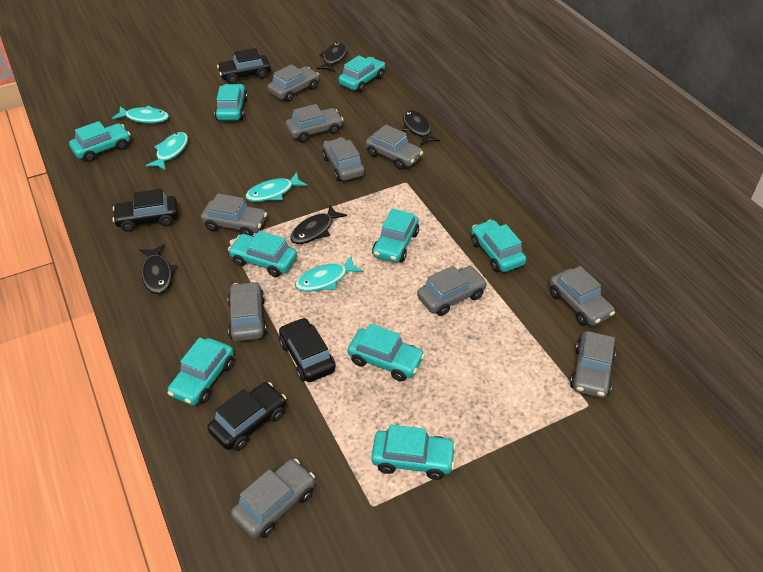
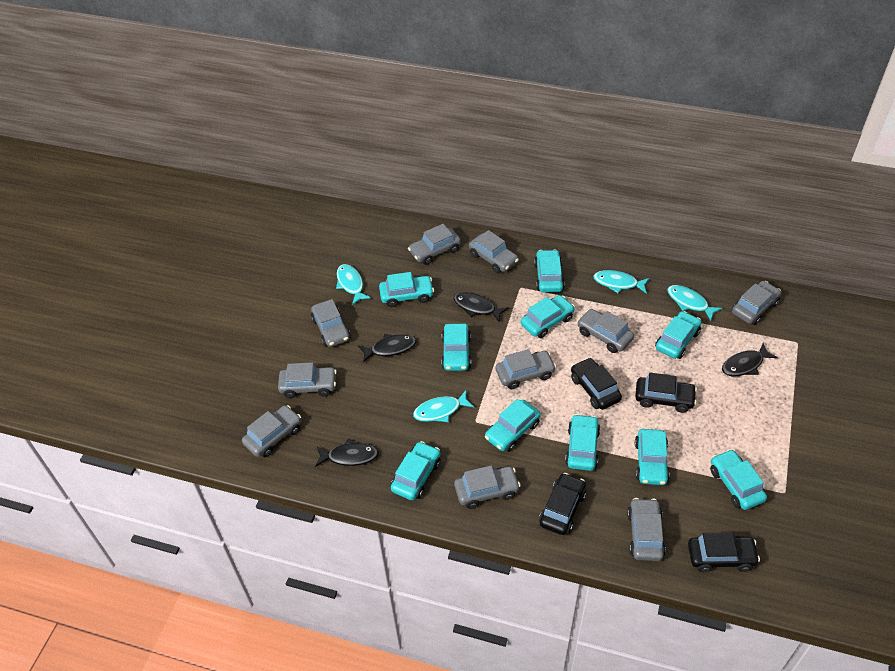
turquoise car: 9 -> 10

